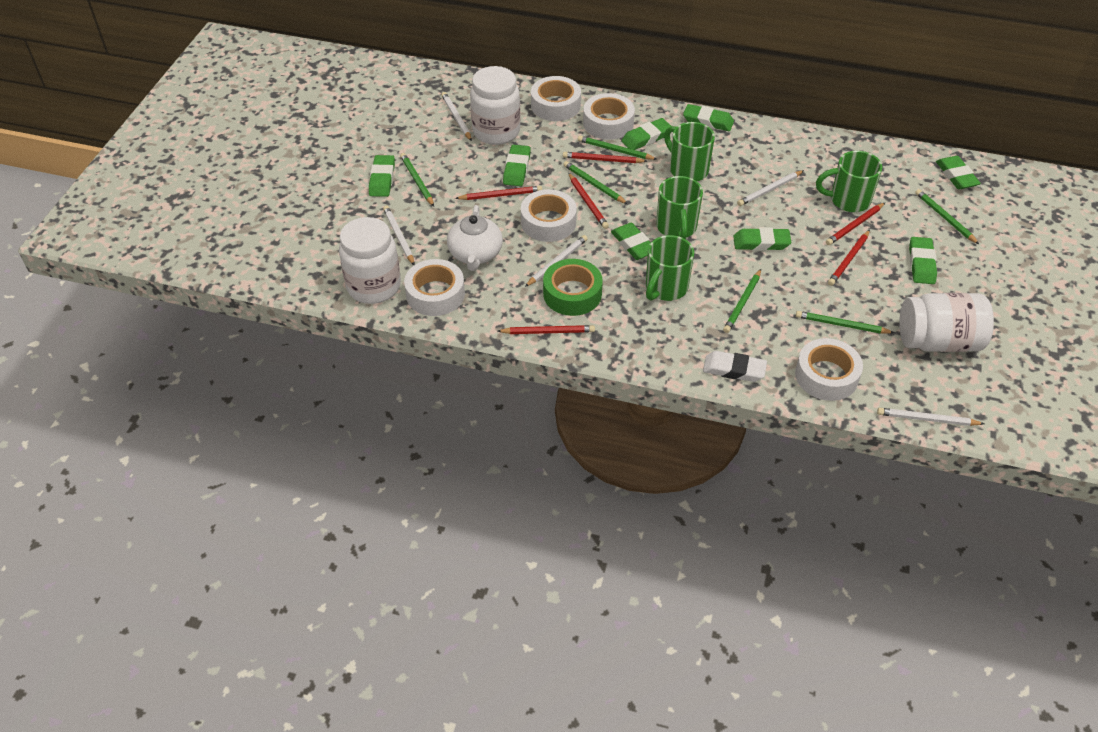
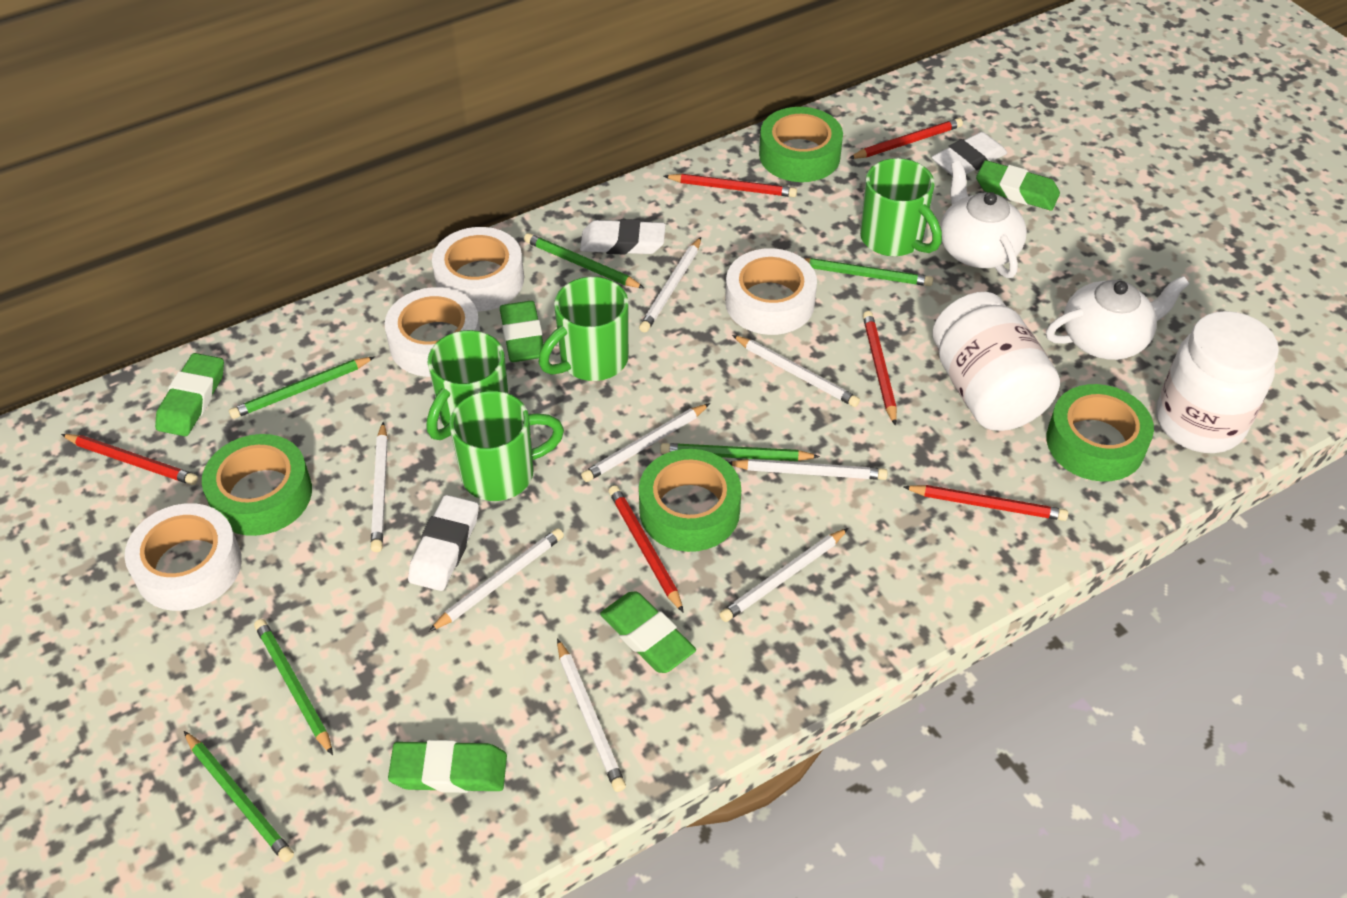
green eraser: 8 -> 5
green tape: 1 -> 4
white eraser: 1 -> 3
white jar: 3 -> 2
white pencil: 5 -> 8
white tape: 5 -> 4
white teapot: 1 -> 2

